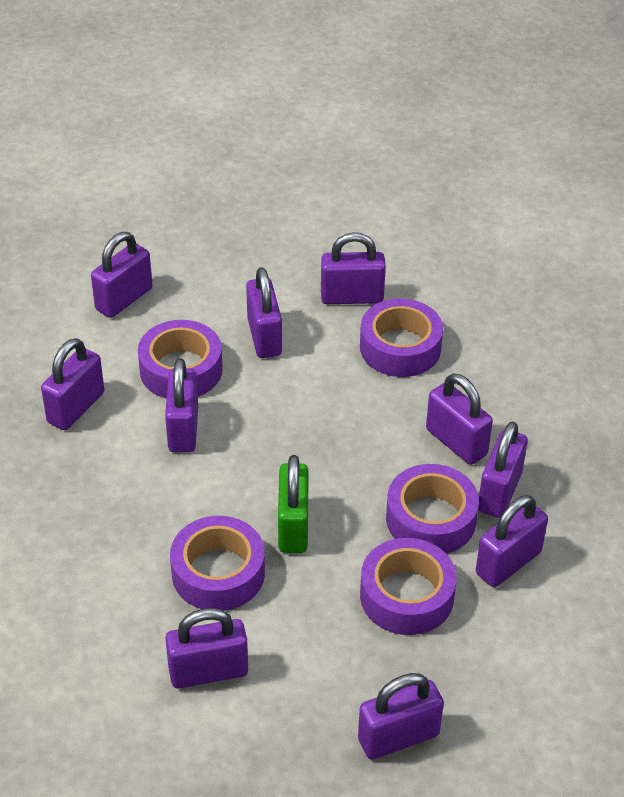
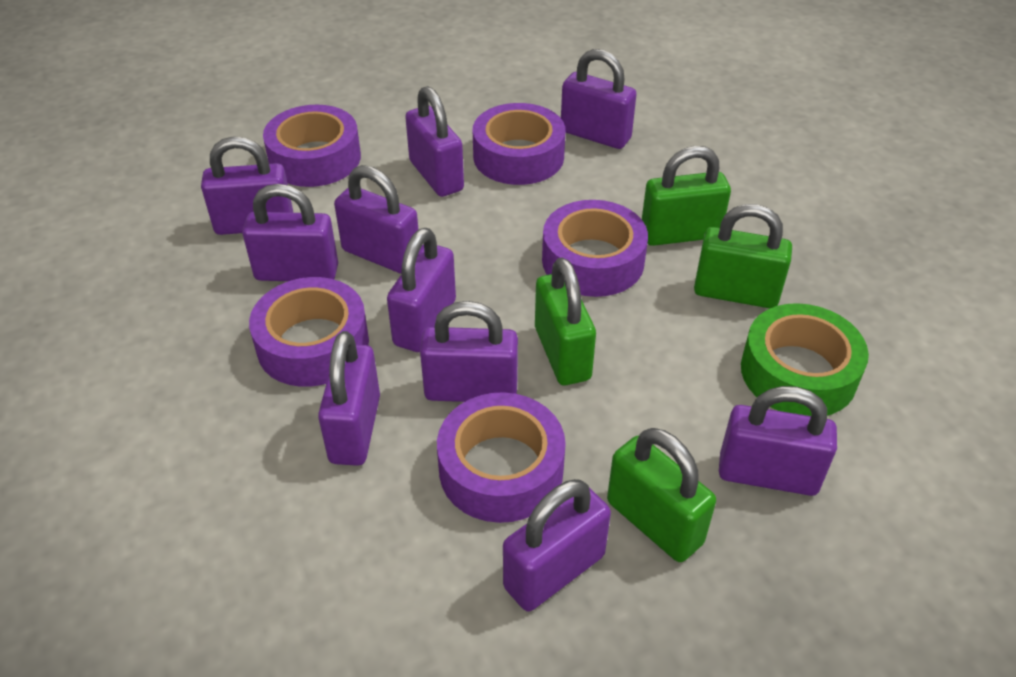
green padlock: 1 -> 4
green tape: 0 -> 1

